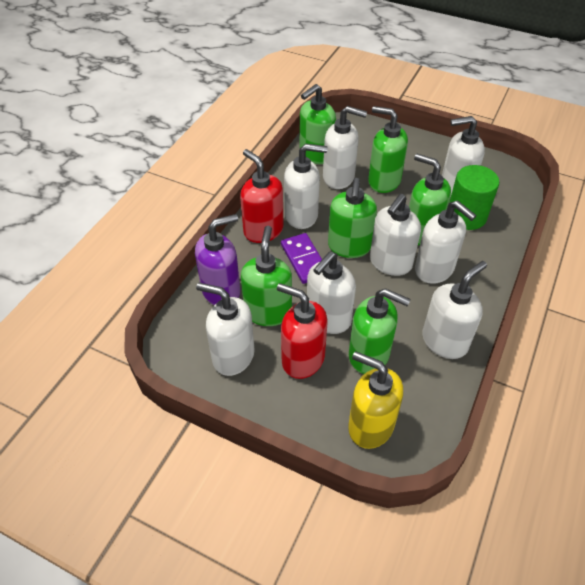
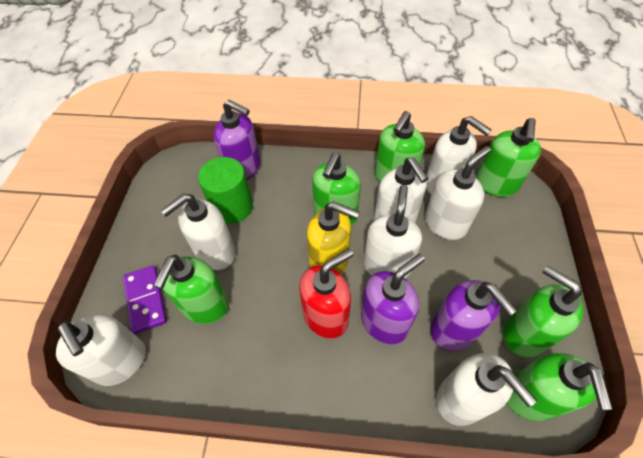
purple soap dispenser: 1 -> 3
red soap dispenser: 2 -> 1
white soap dispenser: 8 -> 7

